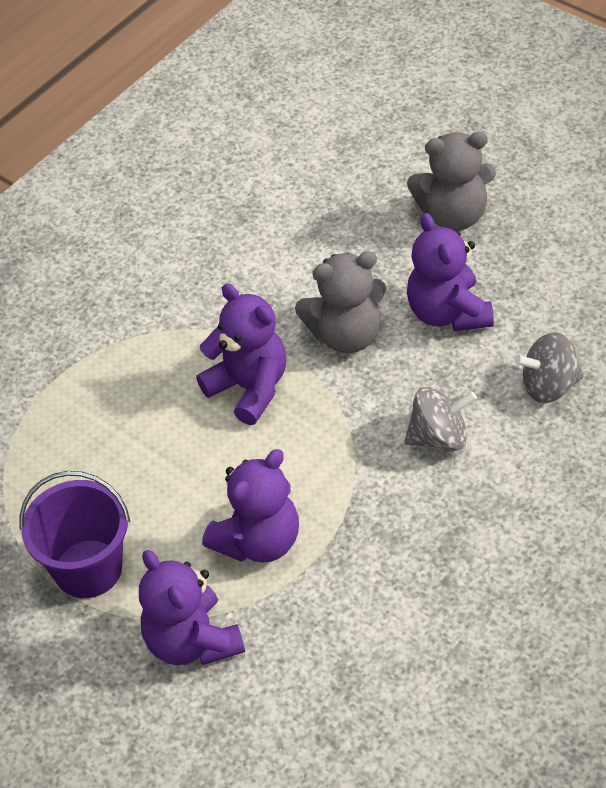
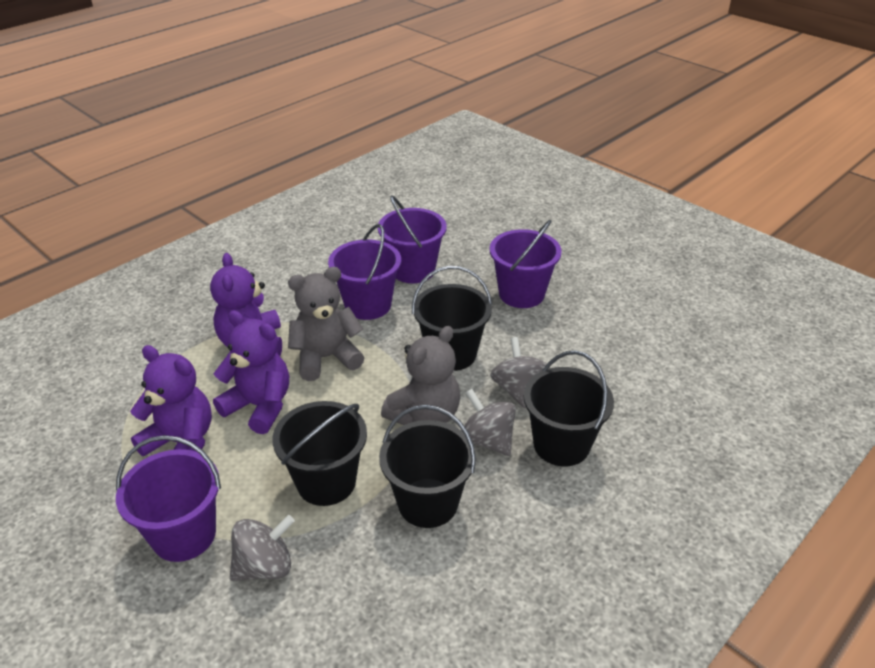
black bucket: 0 -> 4
grey spinning top: 2 -> 3
purple bucket: 1 -> 4
purple teddy bear: 4 -> 3

